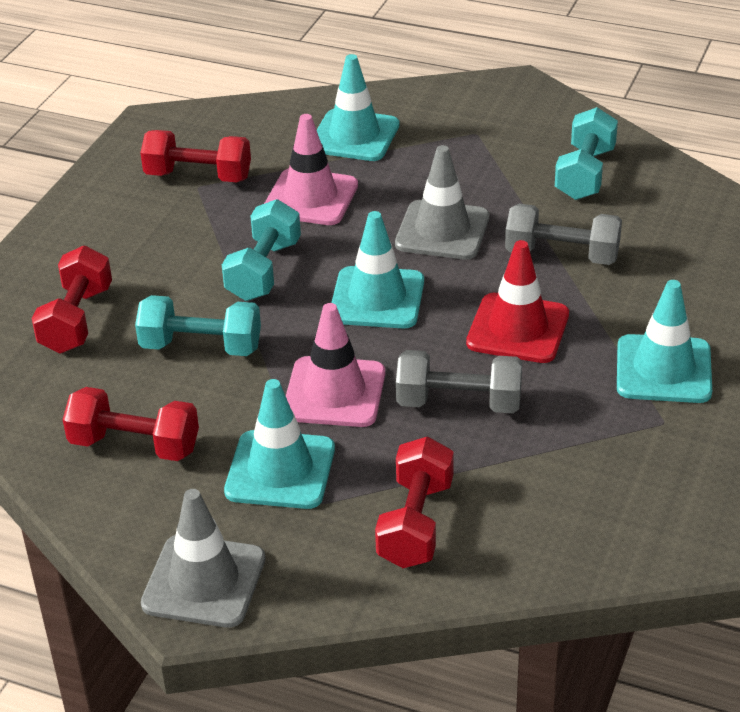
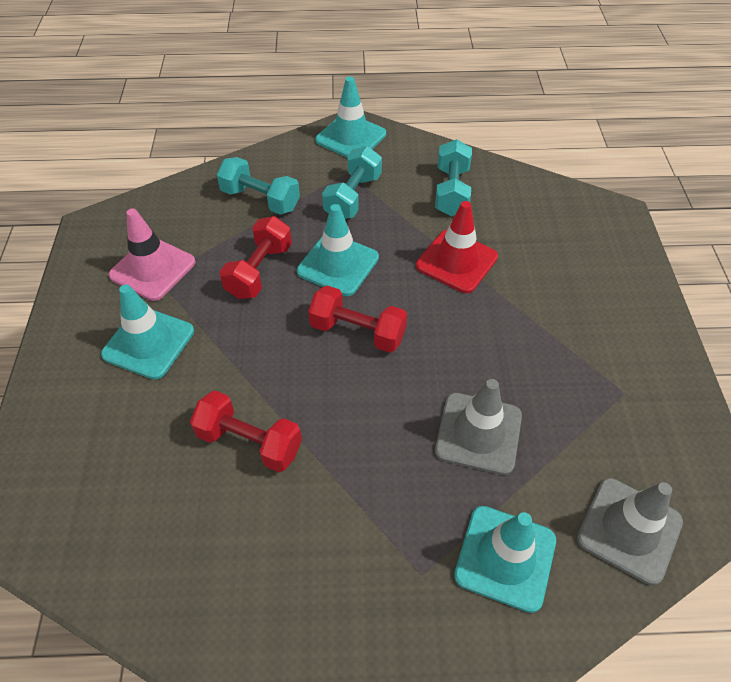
grey dumbbell: 2 -> 0
pink traffic cone: 2 -> 1
red dumbbell: 4 -> 3

